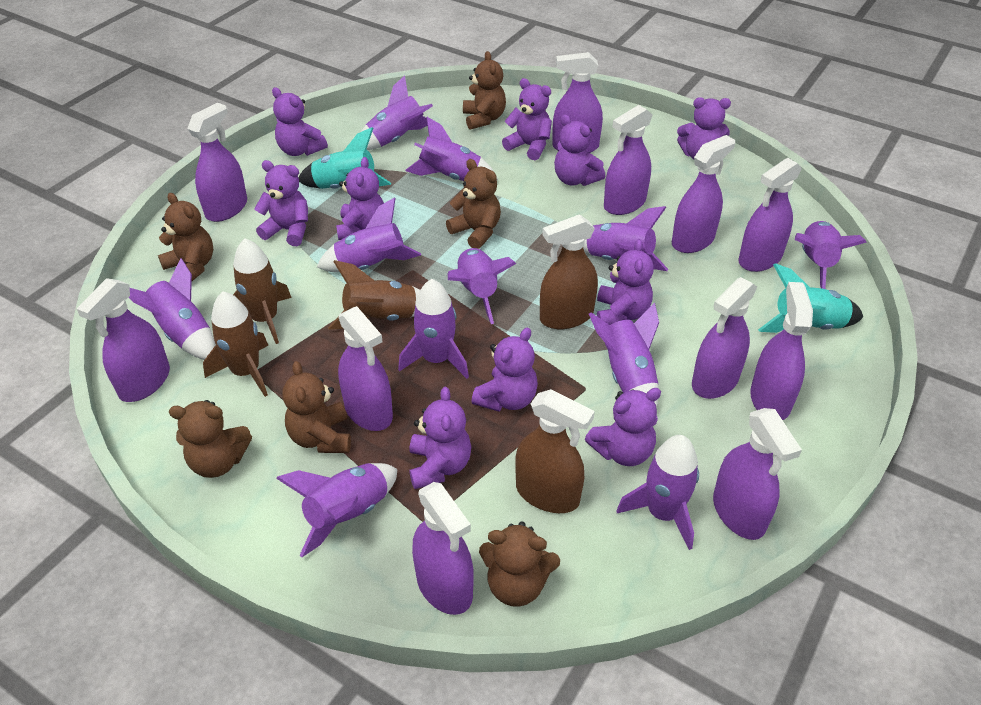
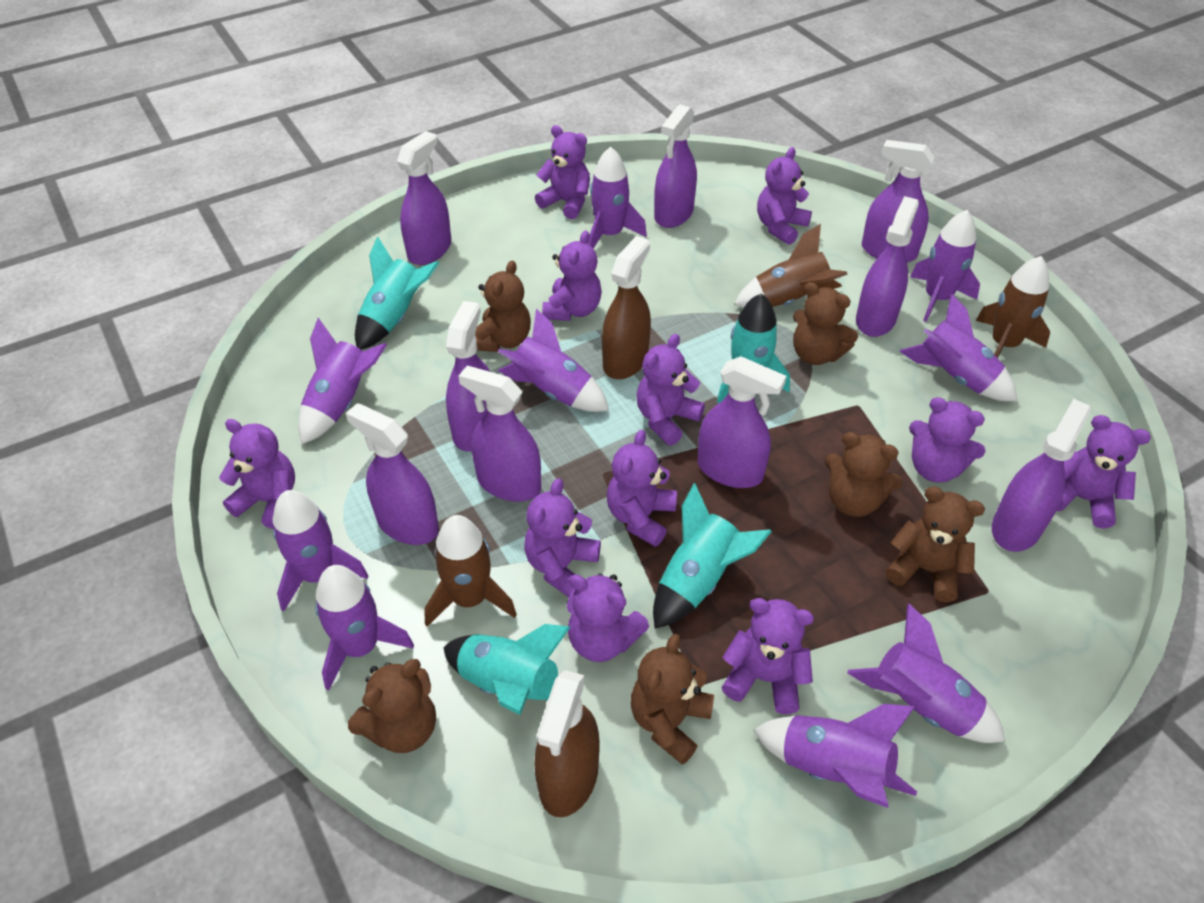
purple rocket: 11 -> 9
purple spray bottle: 11 -> 9
purple teddy bear: 10 -> 11
turquoise rocket: 2 -> 4

